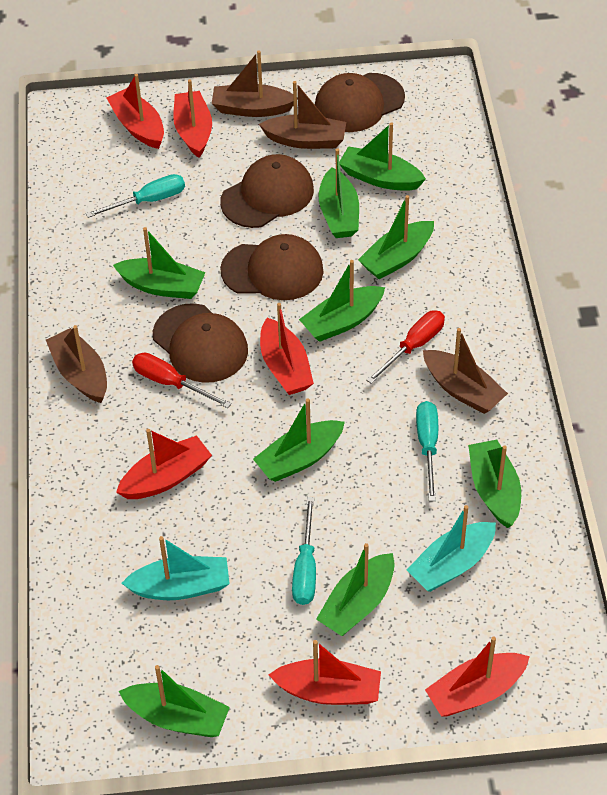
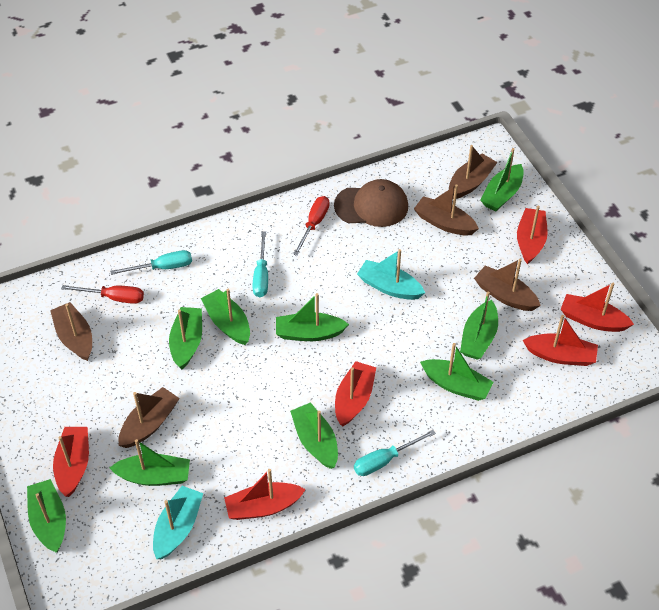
brown boat: 4 -> 5
brown cap: 4 -> 1

